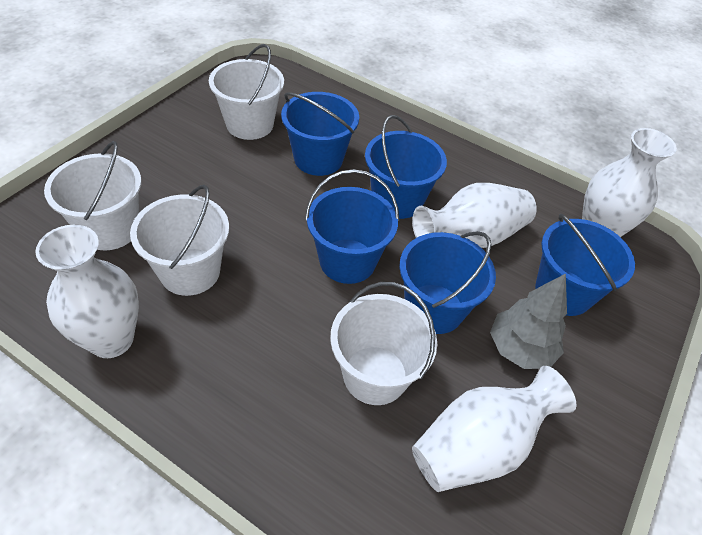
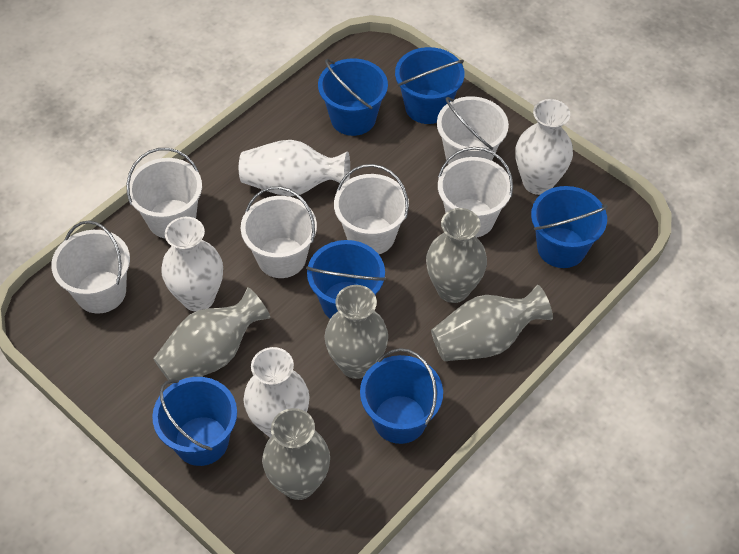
blue bucket: 5 -> 6
grey tree: 1 -> 0
grey vase: 0 -> 5
white bucket: 4 -> 6

